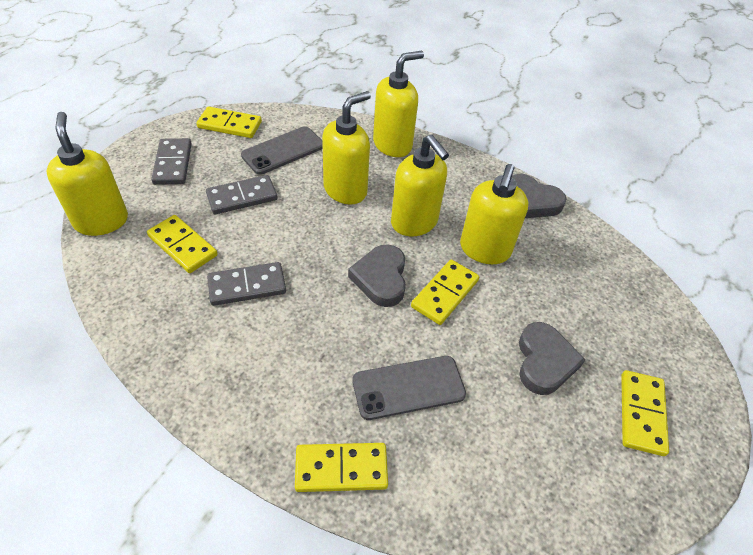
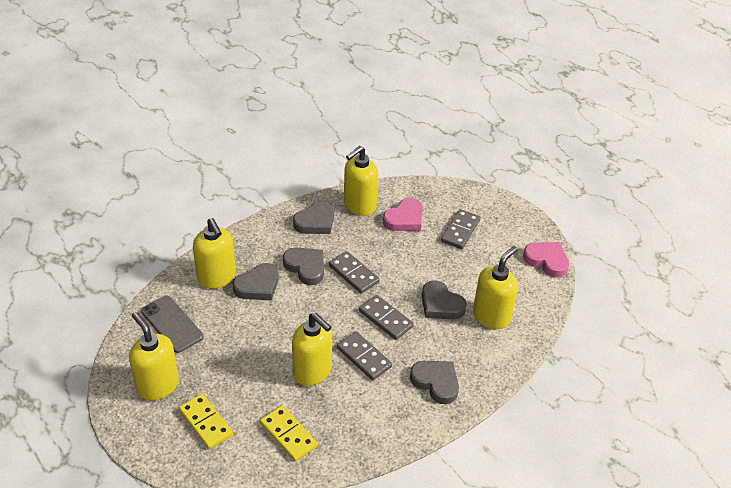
grey domino: 3 -> 4
grey heart: 3 -> 5
grey phone: 2 -> 1
pink heart: 0 -> 2
yellow domino: 5 -> 2

